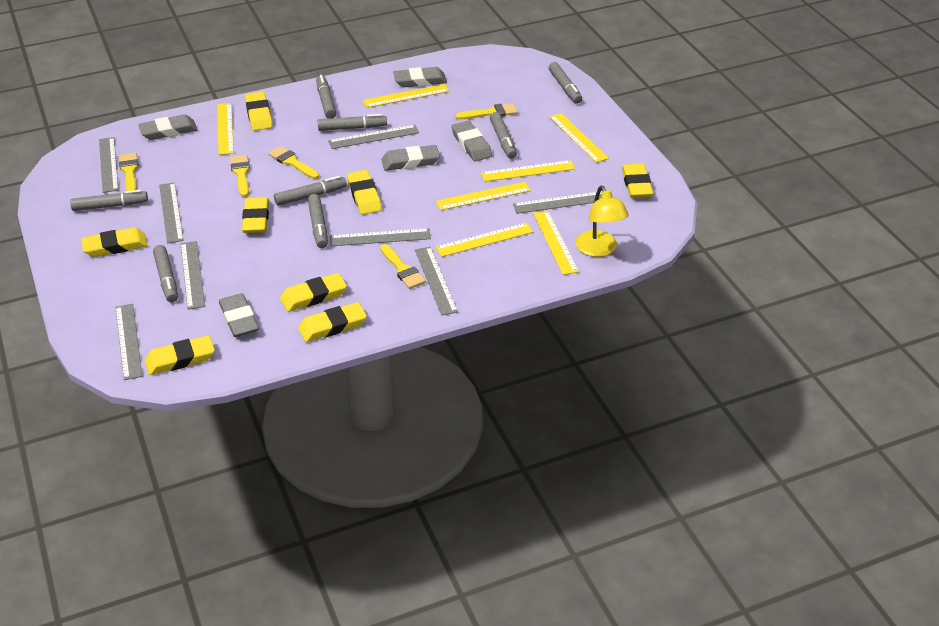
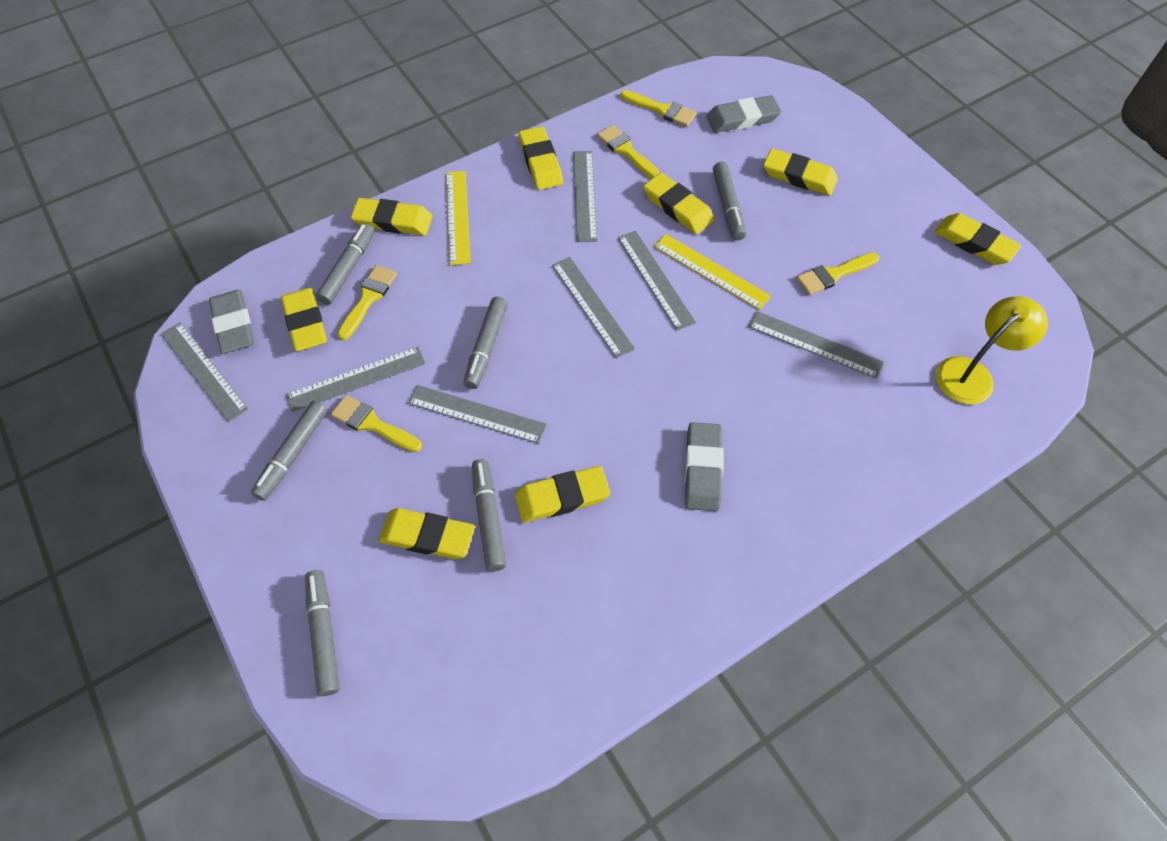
grey eraser: 5 -> 3
grey marker: 8 -> 6
grey ruler: 8 -> 7
yellow ruler: 7 -> 2

